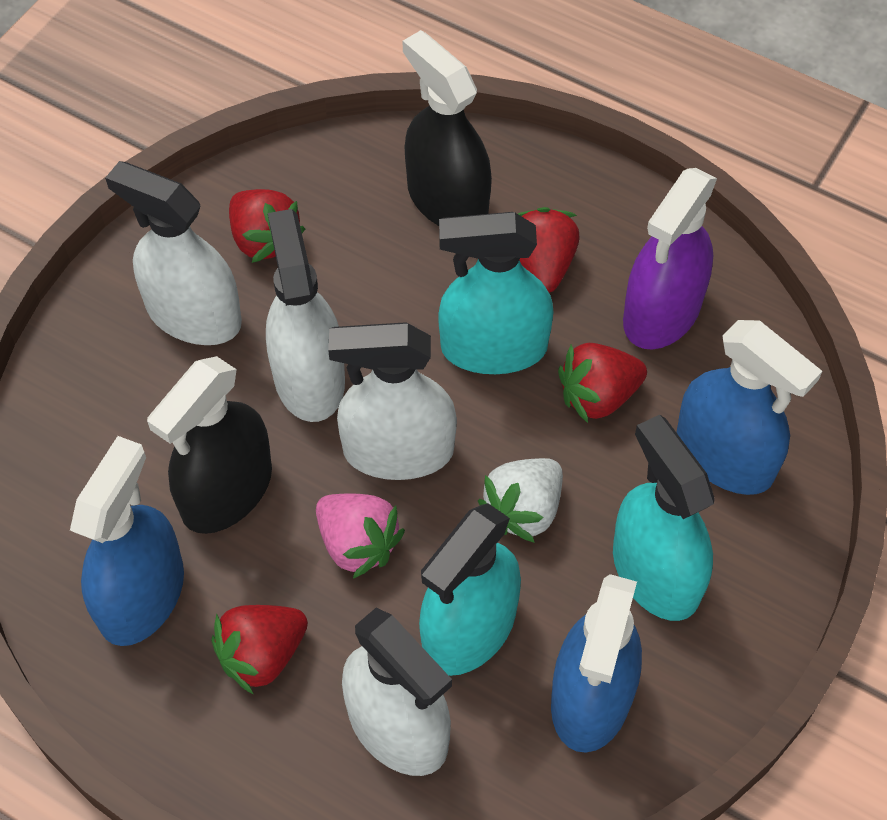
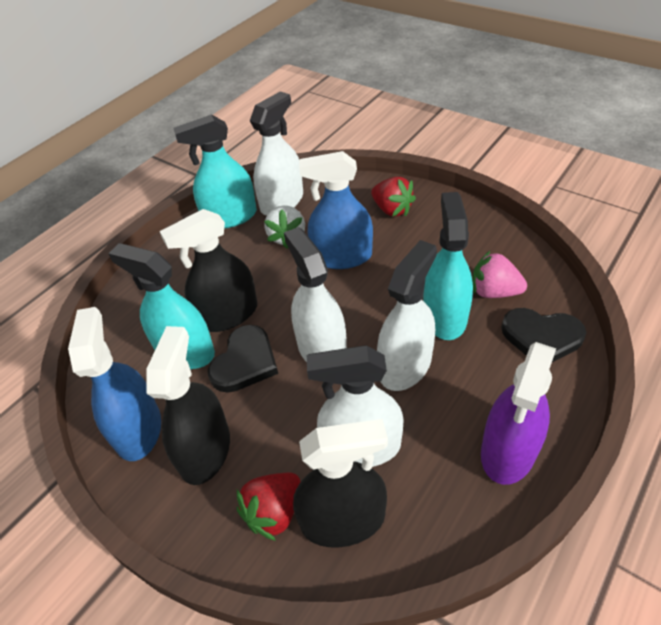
black heart: 0 -> 2
black spray bottle: 2 -> 3
blue spray bottle: 3 -> 2
red strawberry: 4 -> 2

